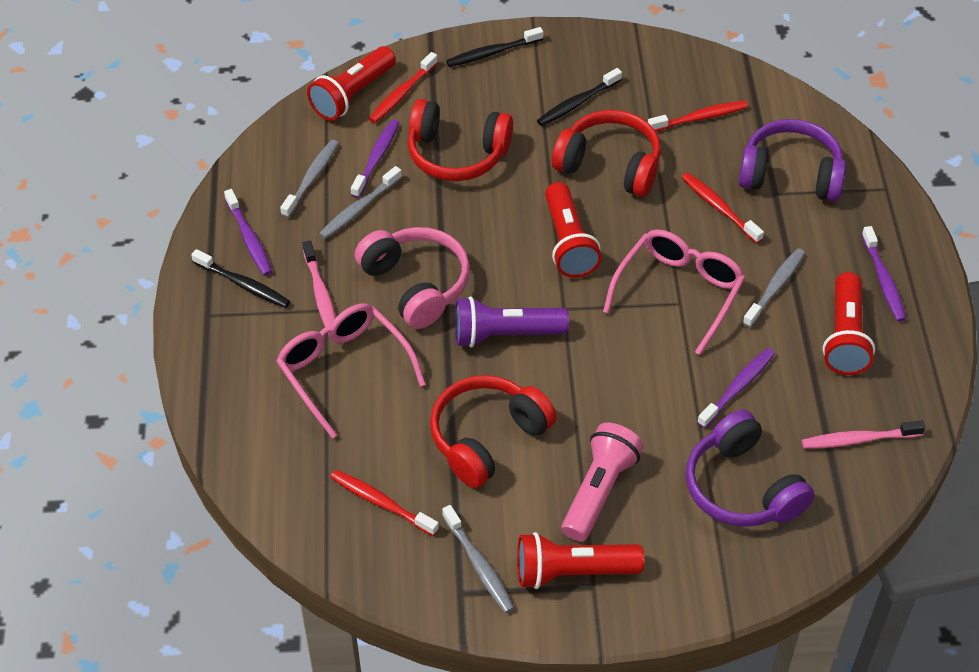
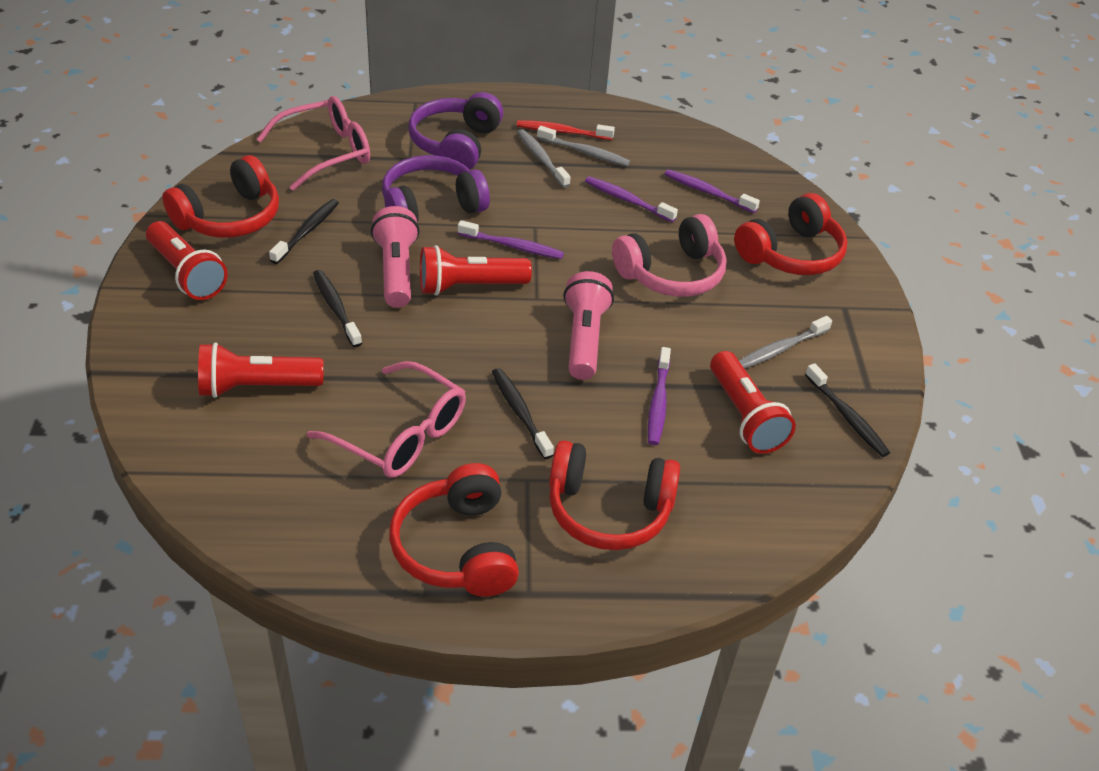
black toothbrush: 3 -> 4
grey toothbrush: 4 -> 3
pink flashlight: 1 -> 2
pink toothbrush: 2 -> 0
purple flashlight: 1 -> 0
red headphones: 3 -> 4
red toothbrush: 4 -> 1

